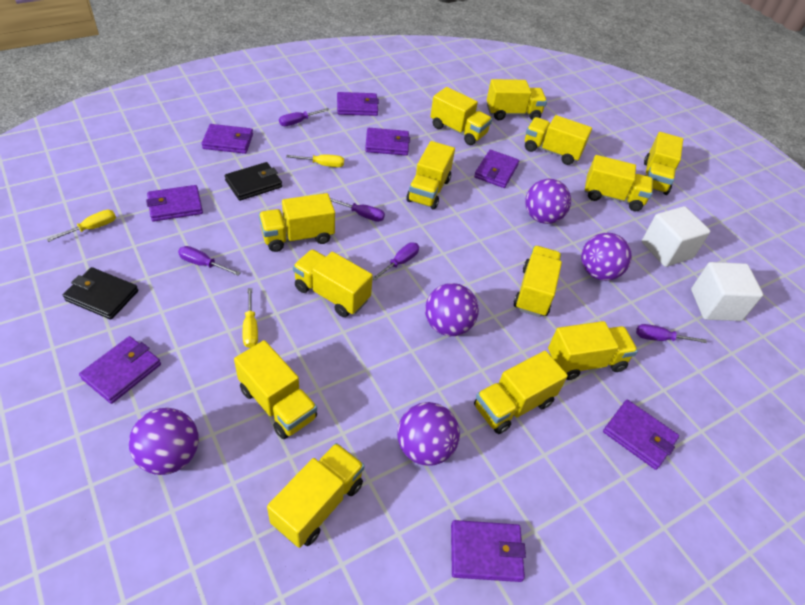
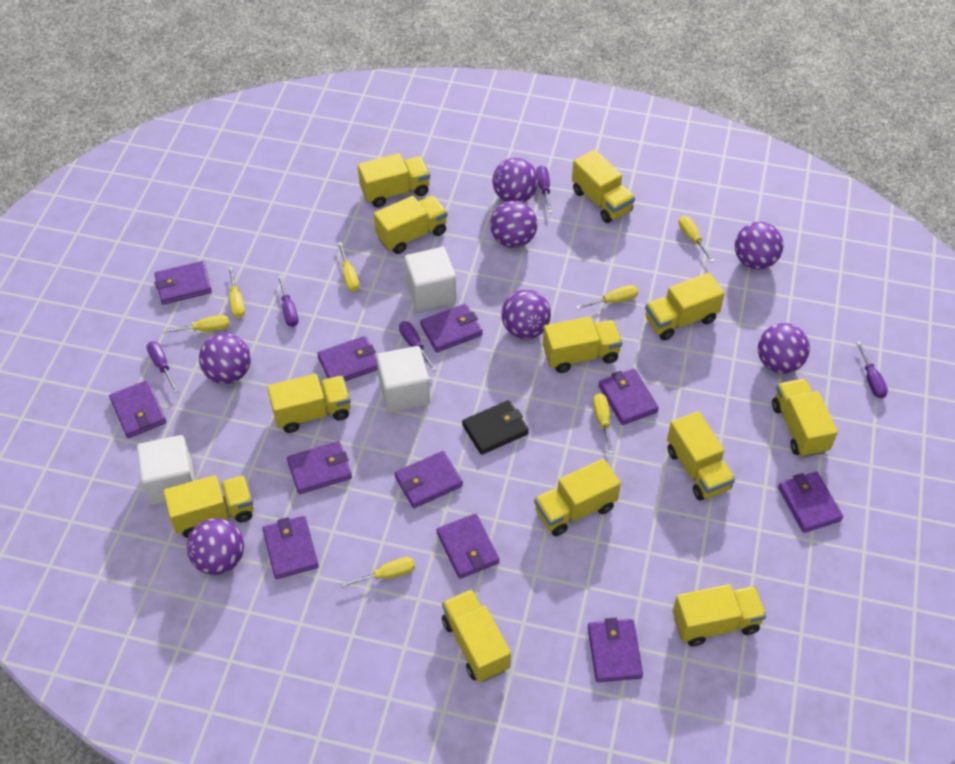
black wallet: 2 -> 1
purple ball: 5 -> 7
purple wallet: 8 -> 11
white cube: 2 -> 3
yellow screwdriver: 3 -> 7
yellow truck: 13 -> 12

